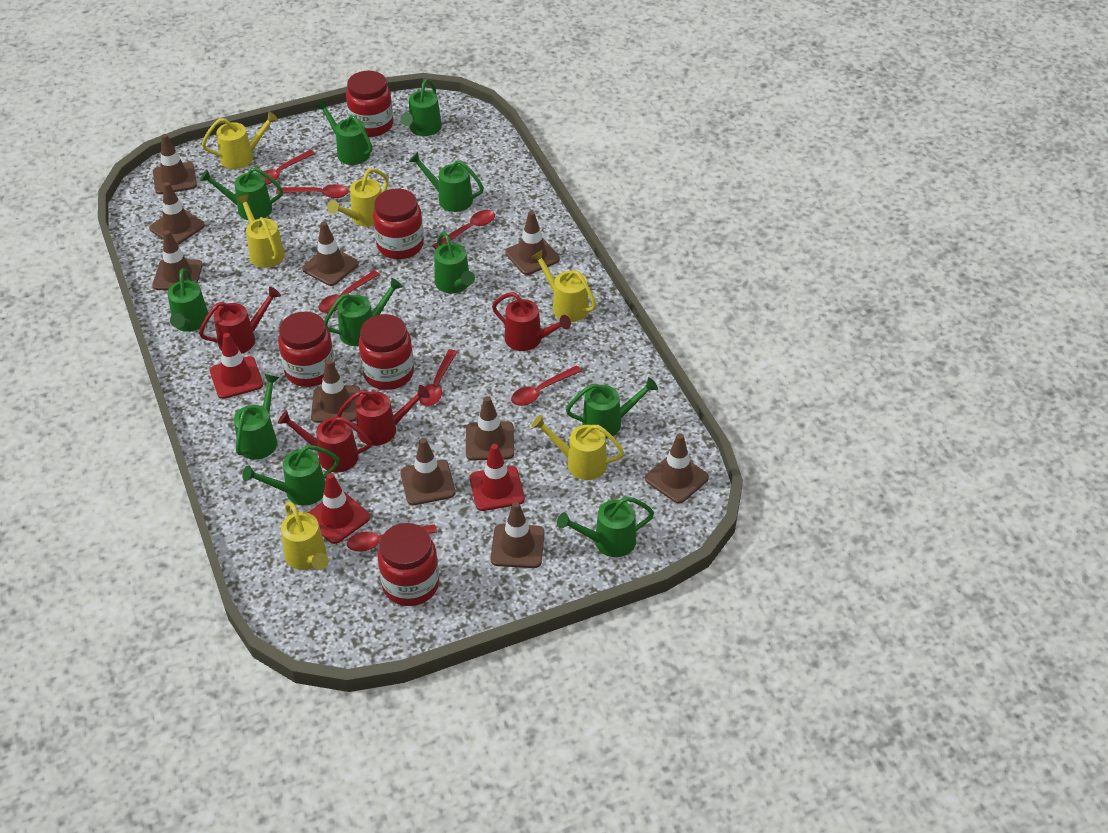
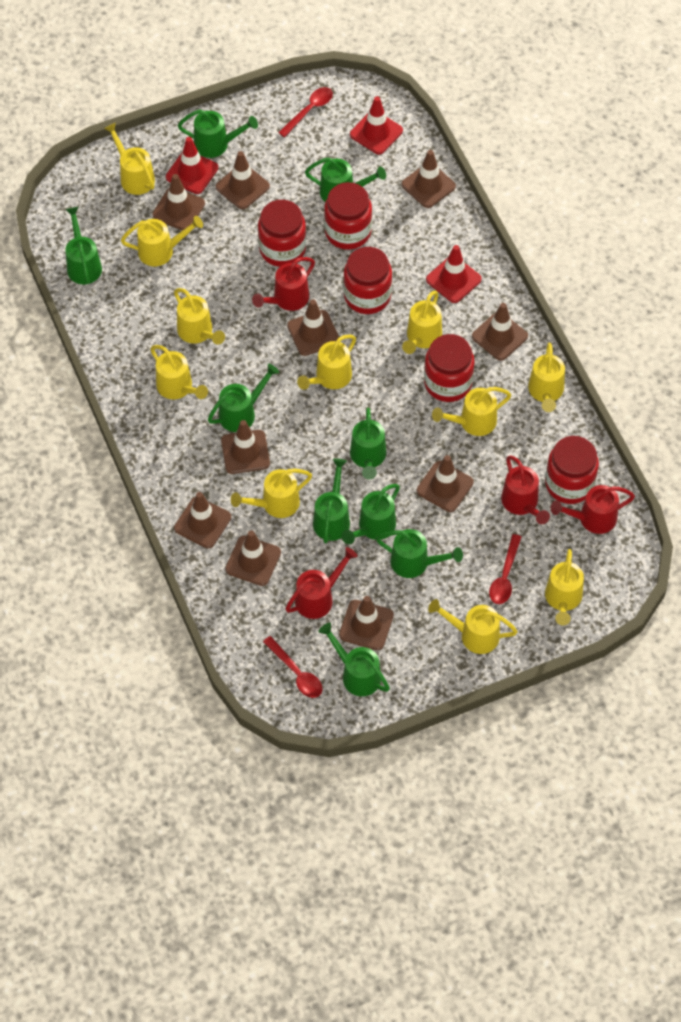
green watering can: 11 -> 9
red spoon: 7 -> 3
yellow watering can: 6 -> 11

